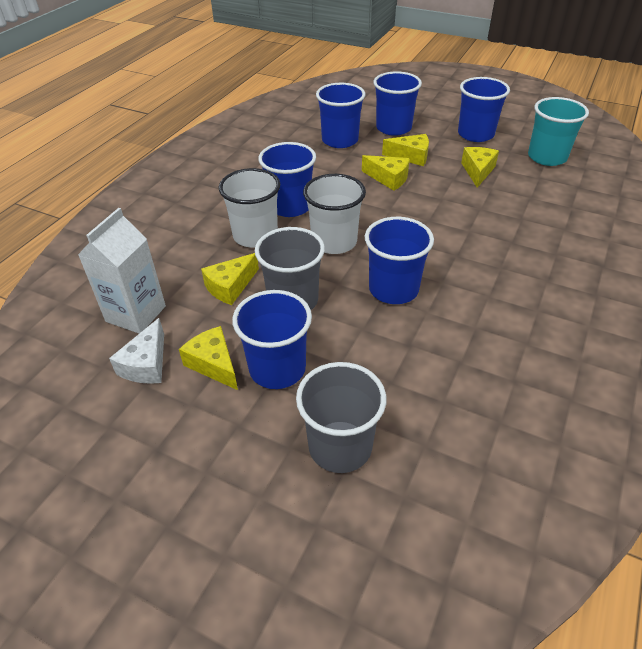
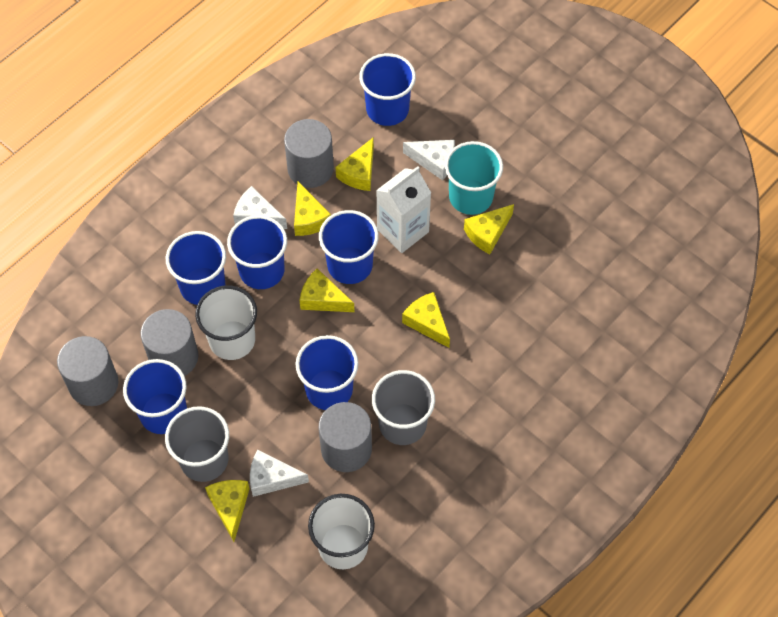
grey cylinder: 0 -> 4
white cheese: 1 -> 3
yellow cheese: 5 -> 6

